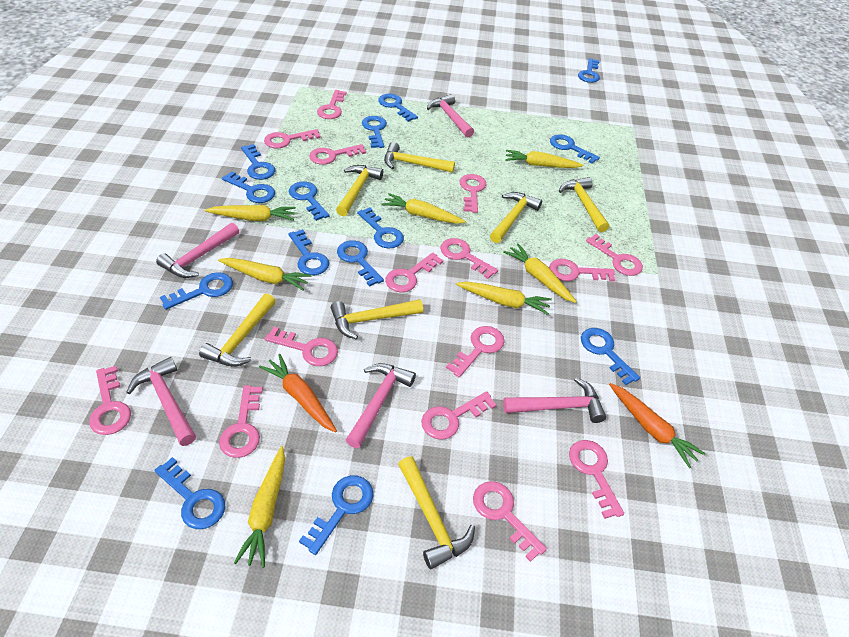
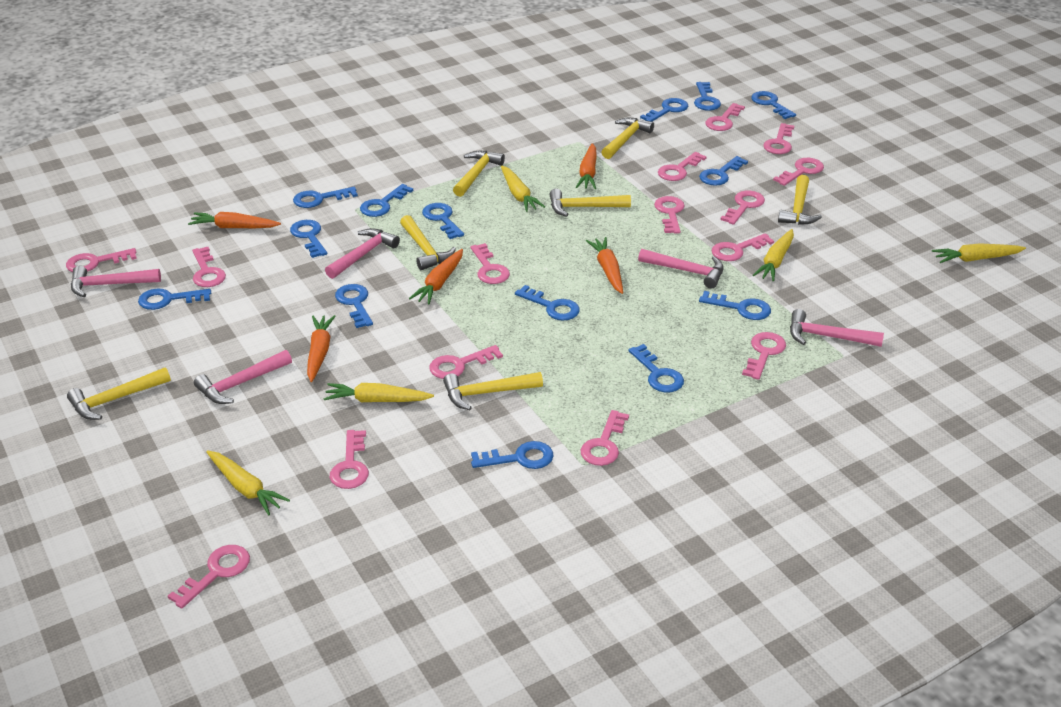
orange carrot: 2 -> 5
yellow carrot: 7 -> 5

